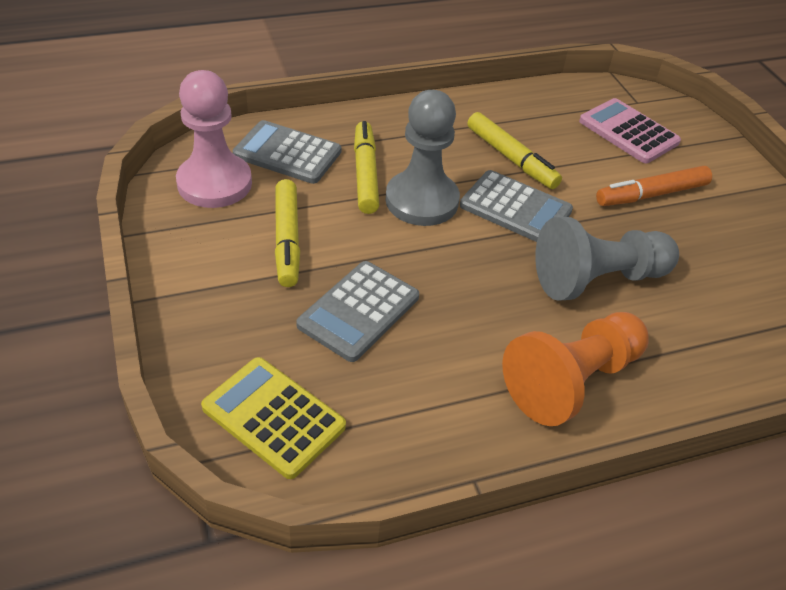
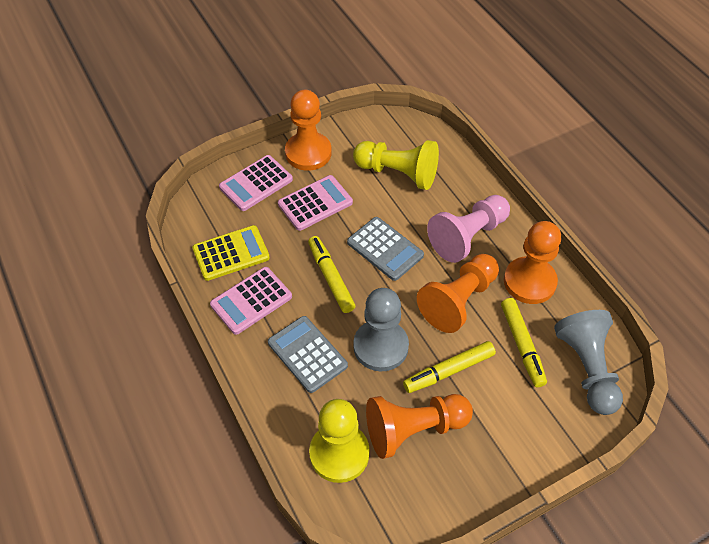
grey calculator: 3 -> 2
orange marker: 1 -> 0
orange pawn: 1 -> 4
pink calculator: 1 -> 3
yellow pawn: 0 -> 2

